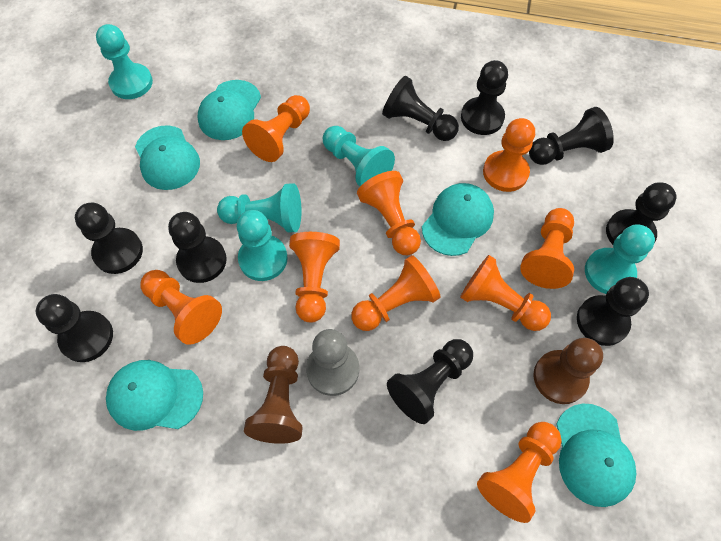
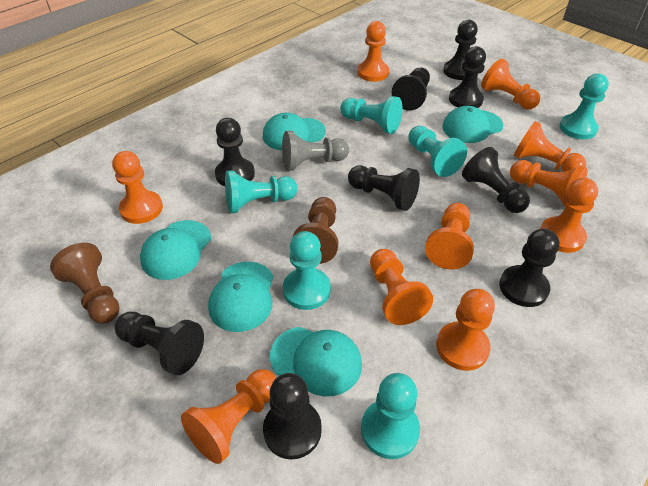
orange pawn: 9 -> 10
turquoise pawn: 5 -> 6

